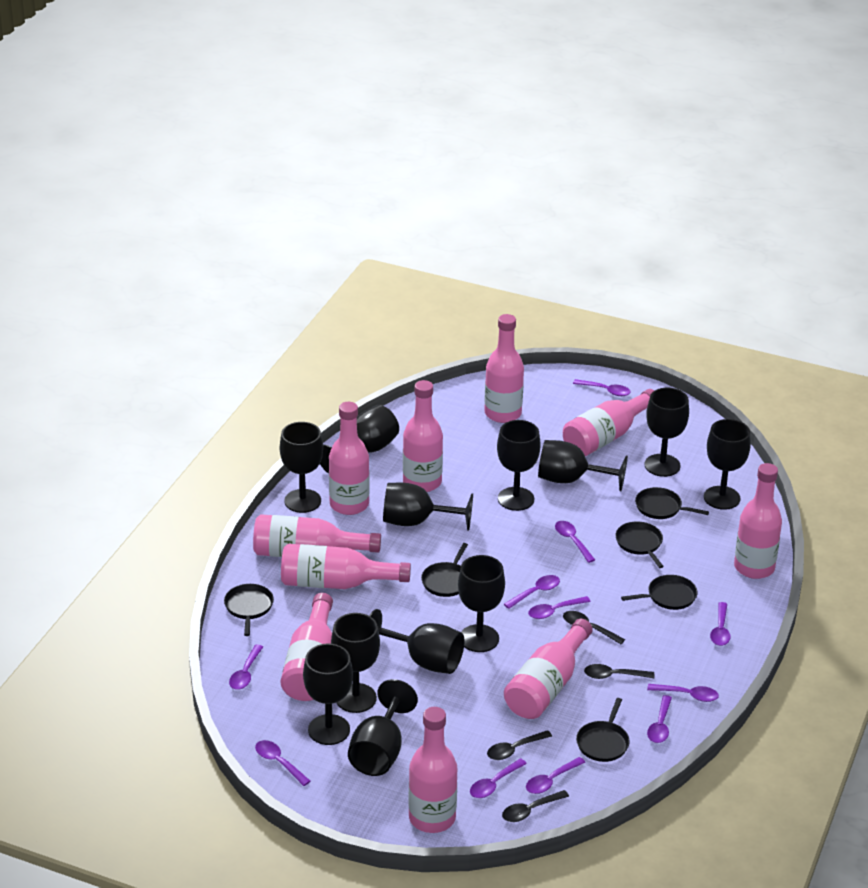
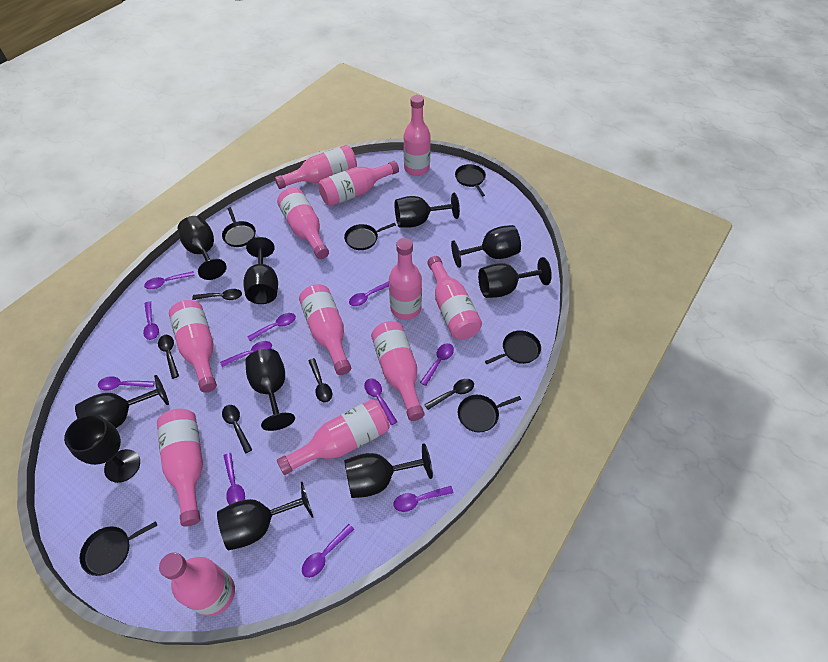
black goblet: 12 -> 10
black spoon: 4 -> 5
pink bottle: 10 -> 12

